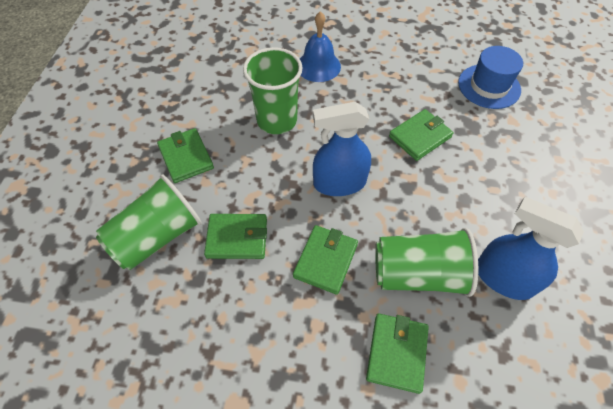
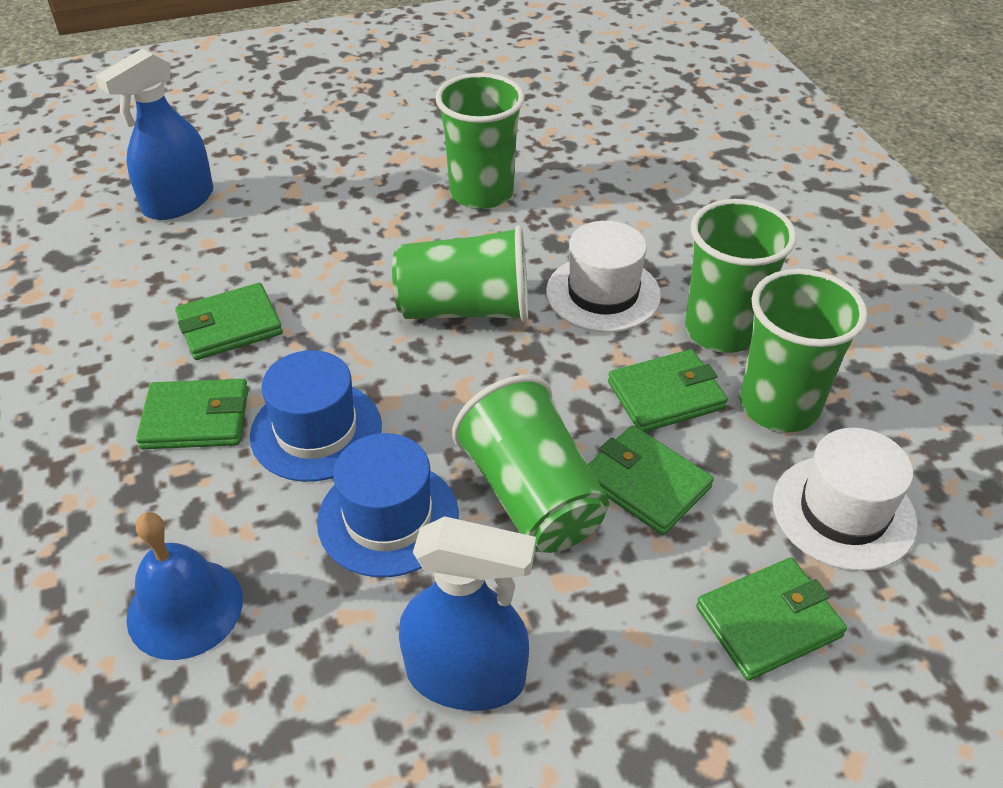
blue hat: 1 -> 2
green cup: 3 -> 5
white hat: 0 -> 2

